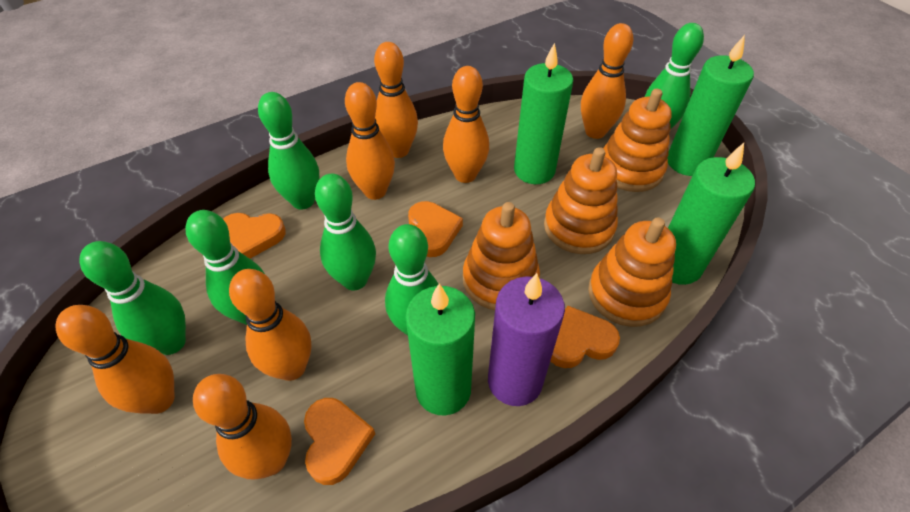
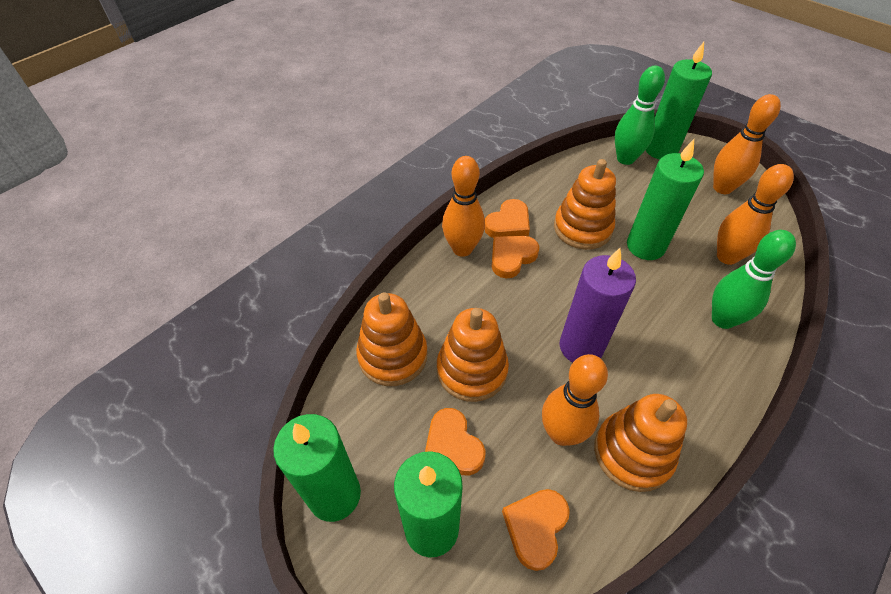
green bowling pin: 6 -> 2
orange bowling pin: 7 -> 4

